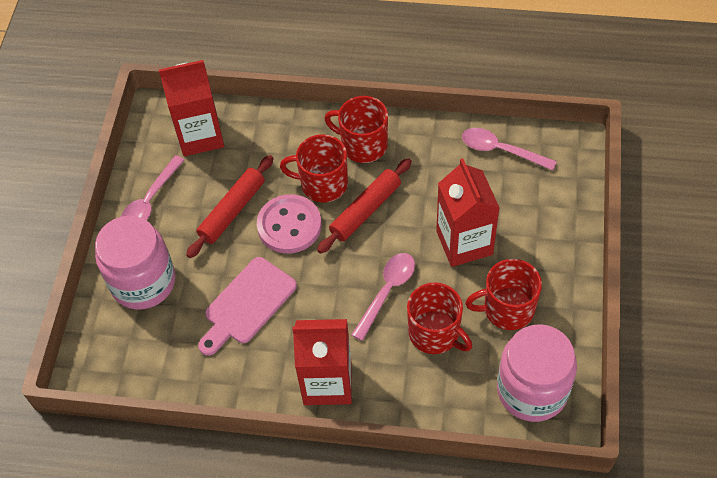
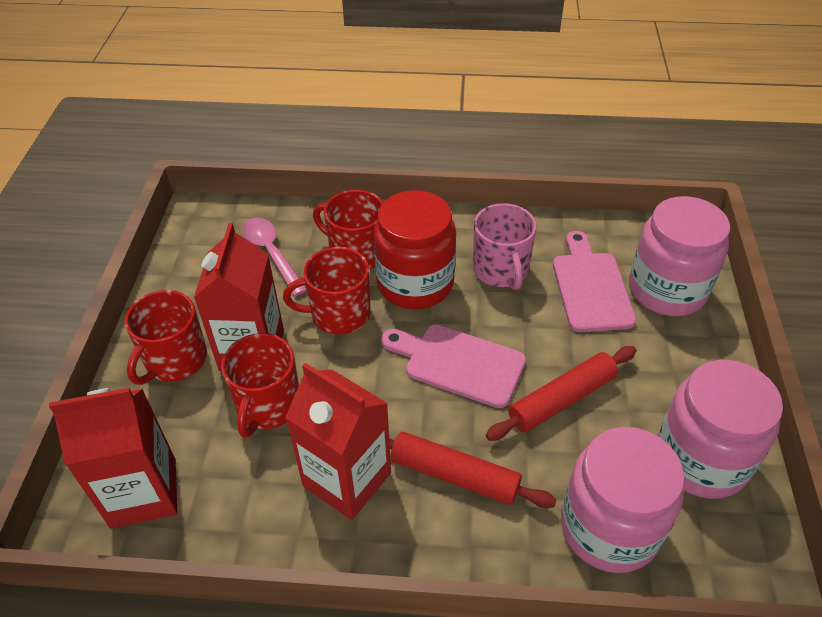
pink button: 1 -> 0
pink cutting board: 1 -> 2
pink jar: 2 -> 3
pink mug: 0 -> 1
pink spoon: 3 -> 1
red jar: 0 -> 1

